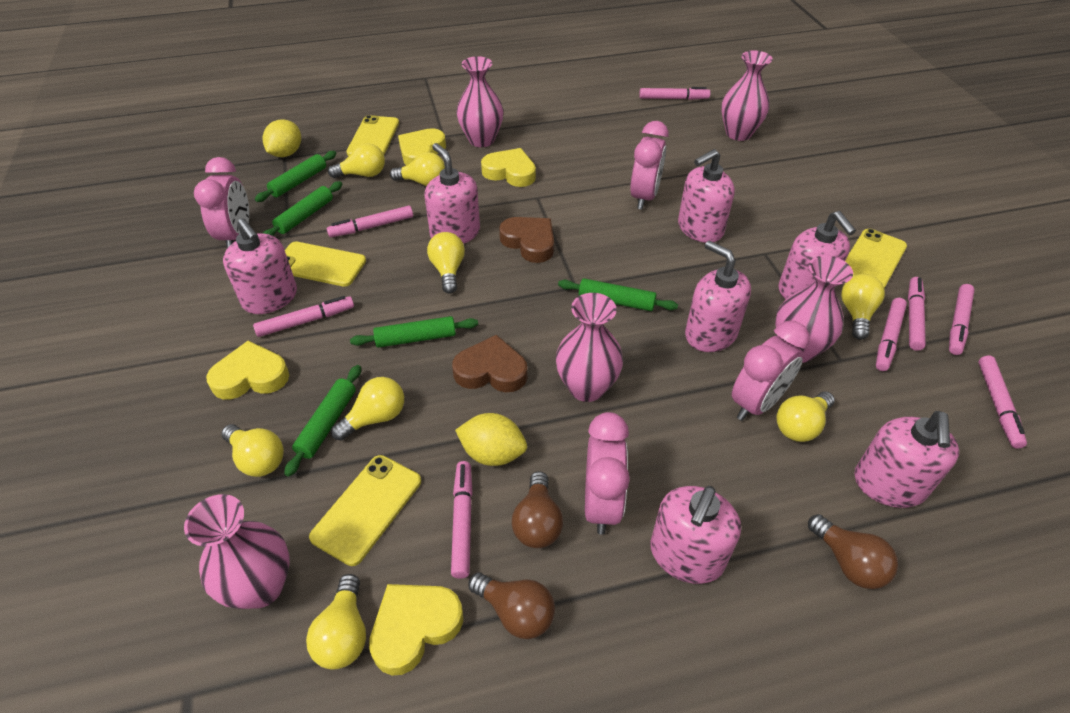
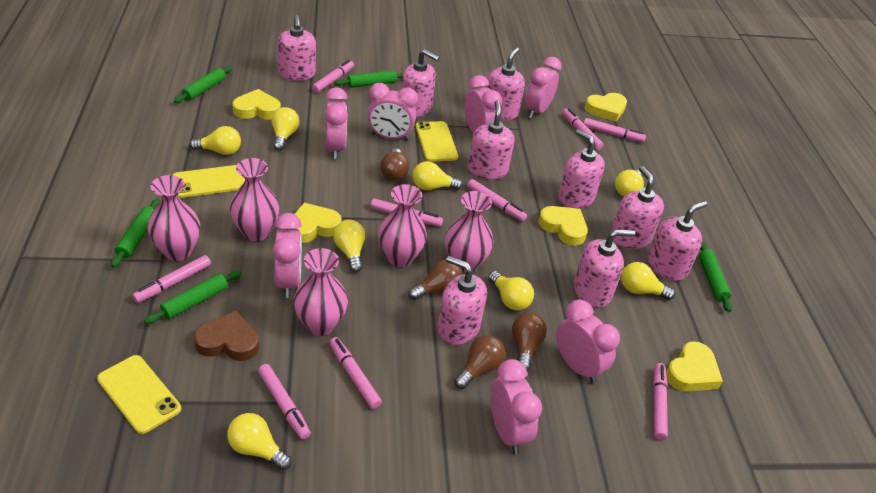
brown heart: 2 -> 1
brown light bulb: 3 -> 4
pink clock: 4 -> 7
pink marker: 8 -> 9
pink soap dispenser: 7 -> 9
yellow heart: 4 -> 5
yellow lemon: 2 -> 0
yellow phone: 4 -> 3

